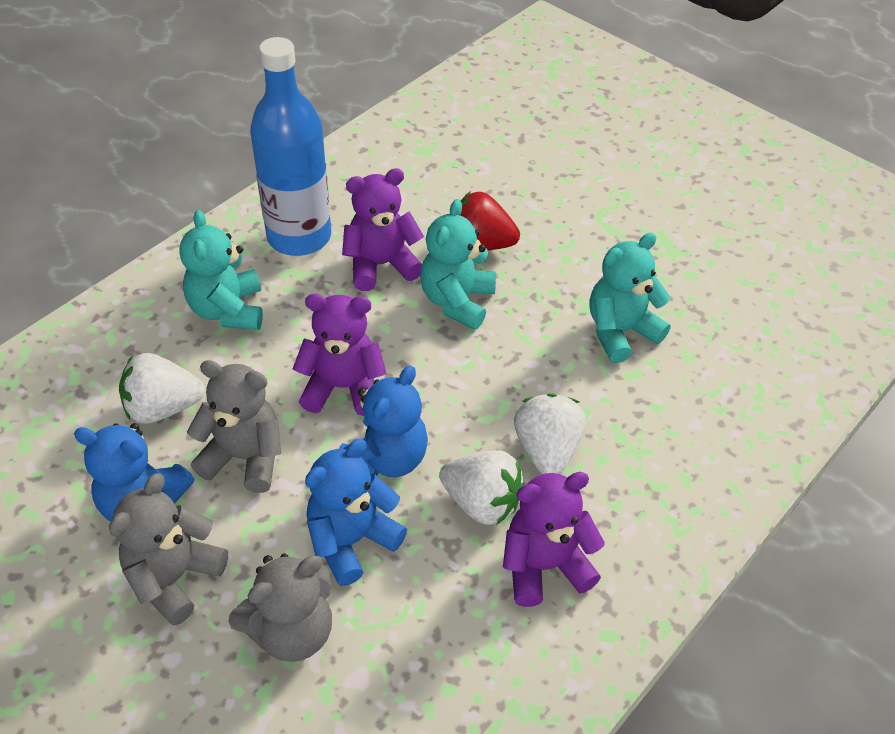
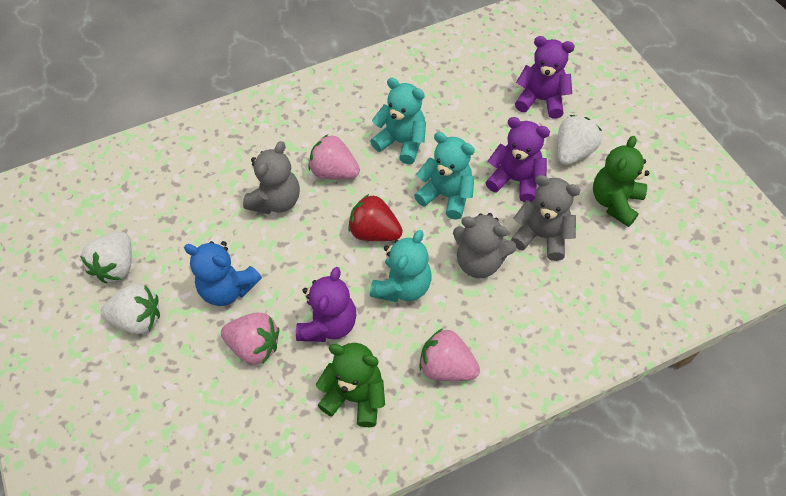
blue bottle: 1 -> 0
blue teddy bear: 3 -> 1
green teddy bear: 0 -> 2
pink strawberry: 0 -> 3

